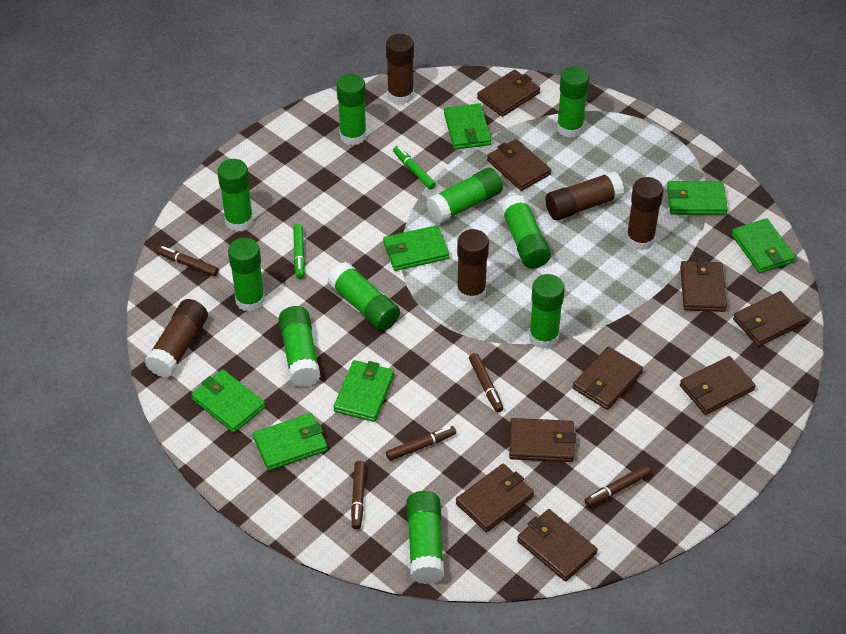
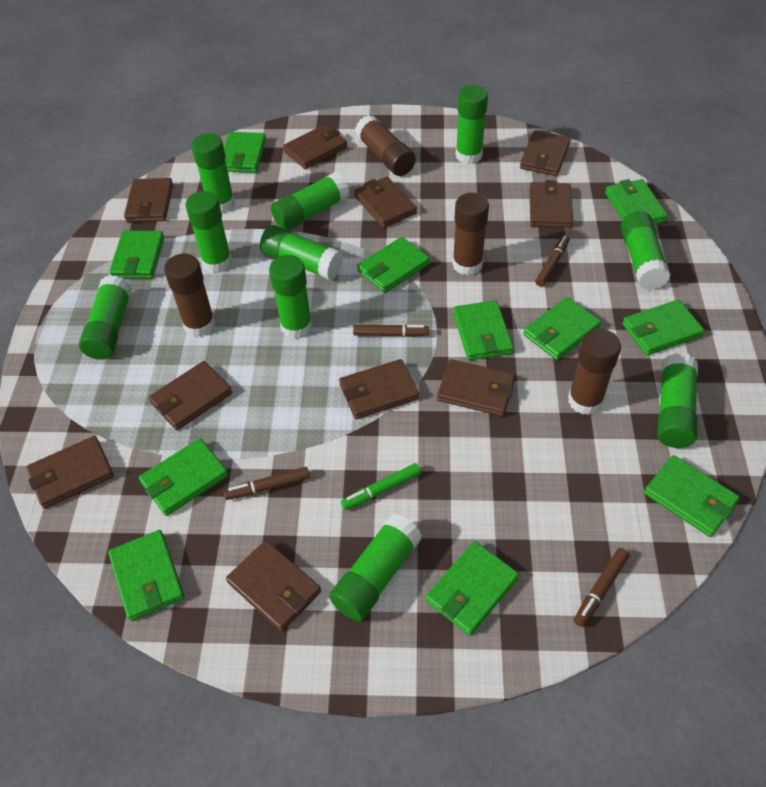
brown glue stick: 5 -> 4
brown marker: 5 -> 4
brown wallet: 9 -> 10
green marker: 2 -> 1
green wallet: 7 -> 11

